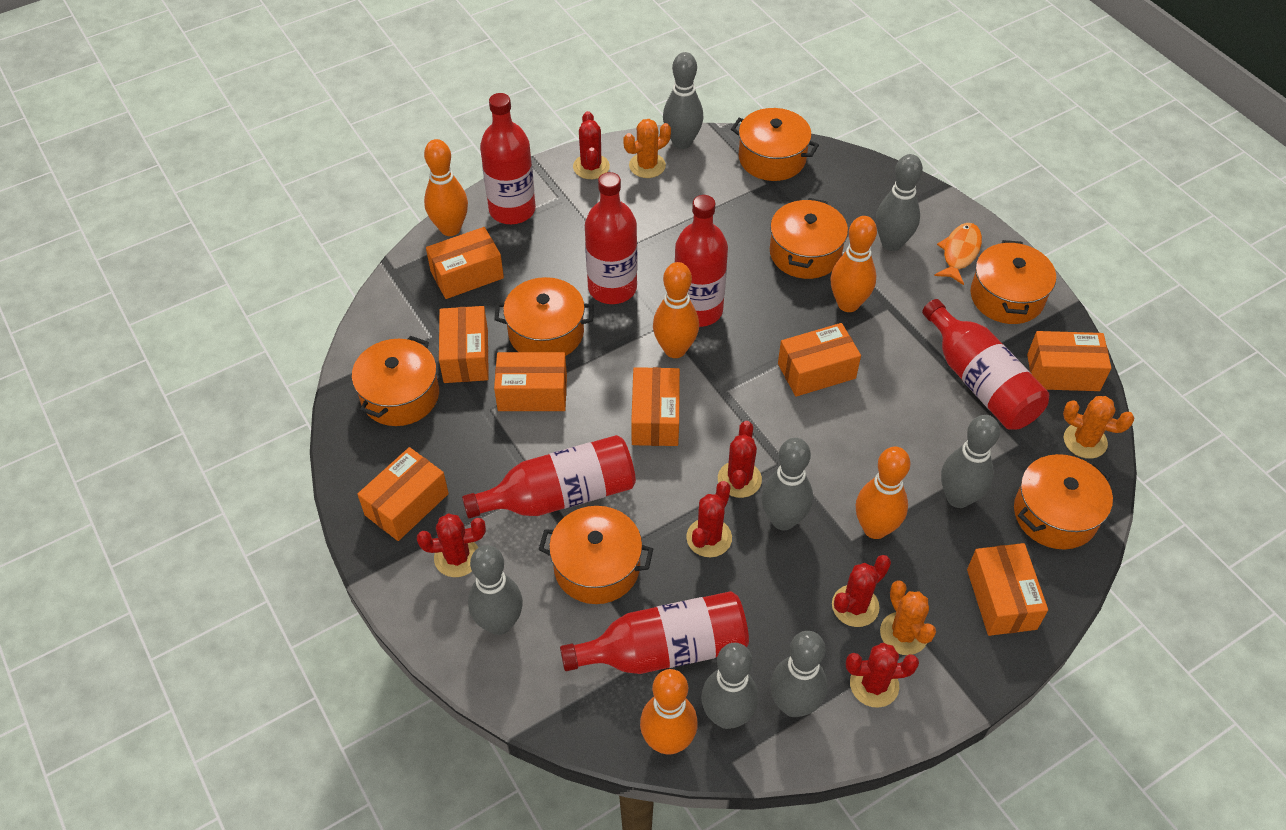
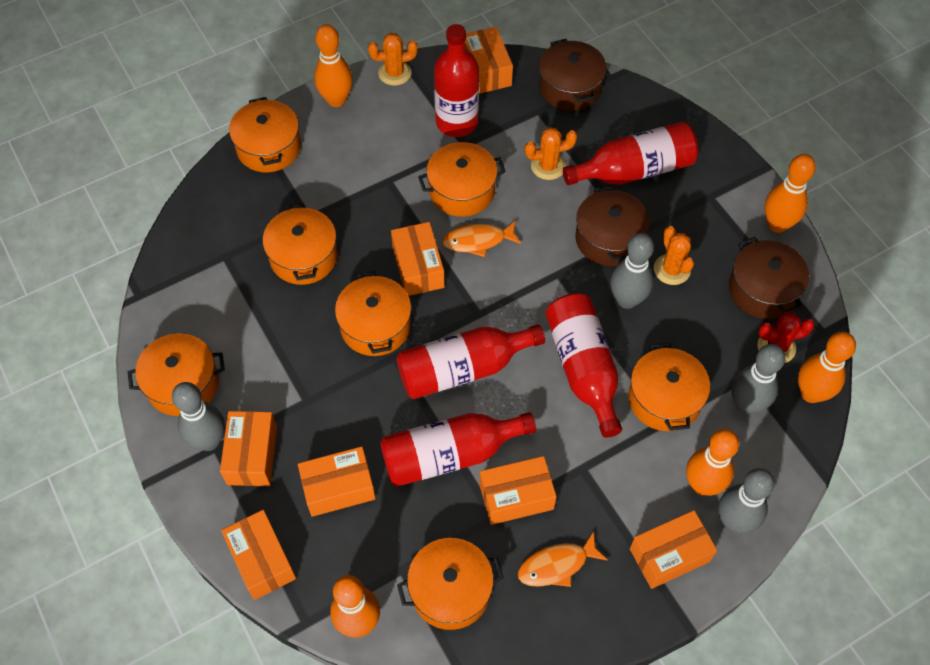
brown pot: 0 -> 3
grey bowling pin: 7 -> 4
orange box: 8 -> 7
orange fish: 1 -> 2
red bottle: 6 -> 5
red cactus: 6 -> 1

